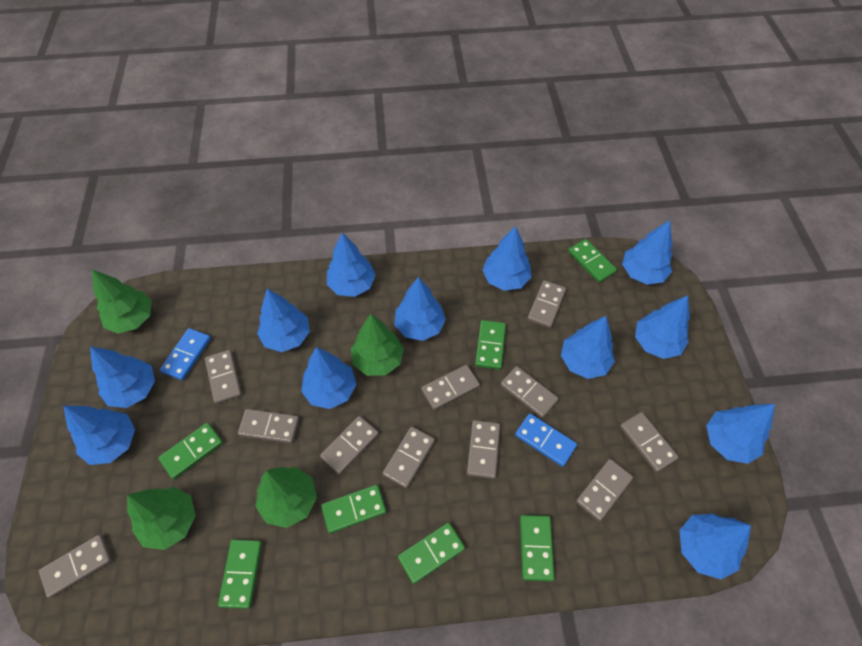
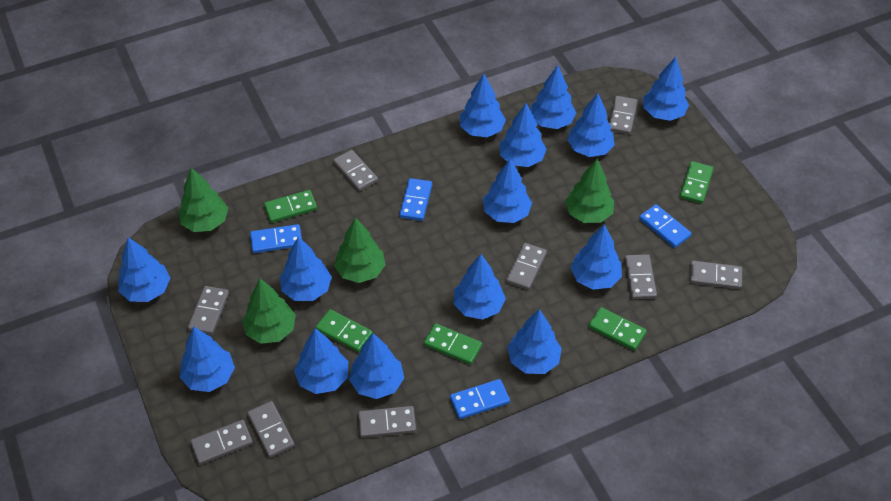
blue domino: 2 -> 4
blue tree: 12 -> 14
green domino: 7 -> 5
grey domino: 11 -> 9

